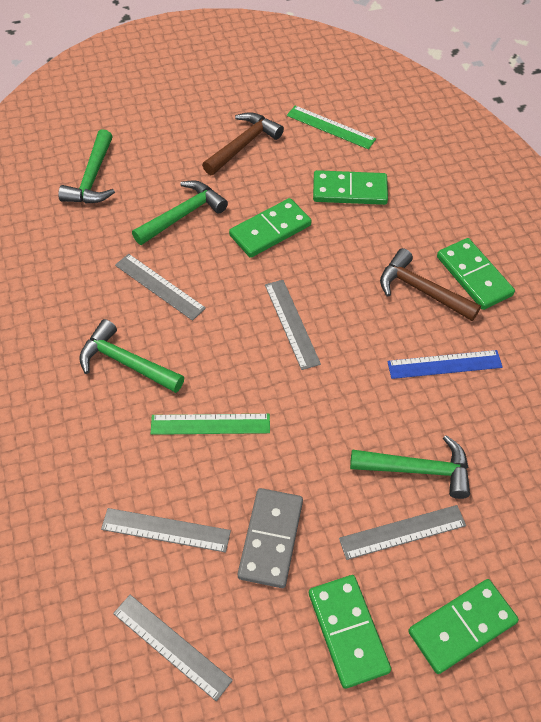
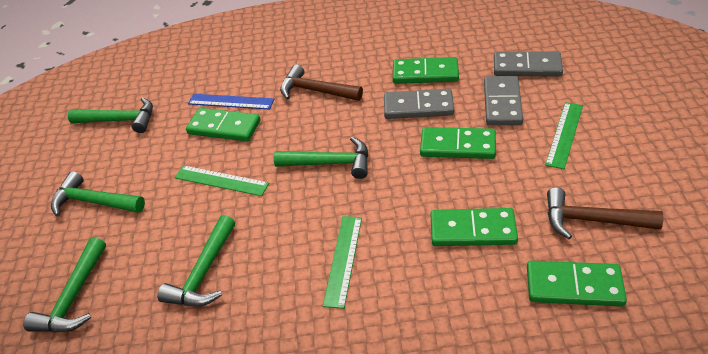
green hammer: 4 -> 5
green ruler: 2 -> 3
grey domino: 1 -> 3
grey ruler: 5 -> 0

